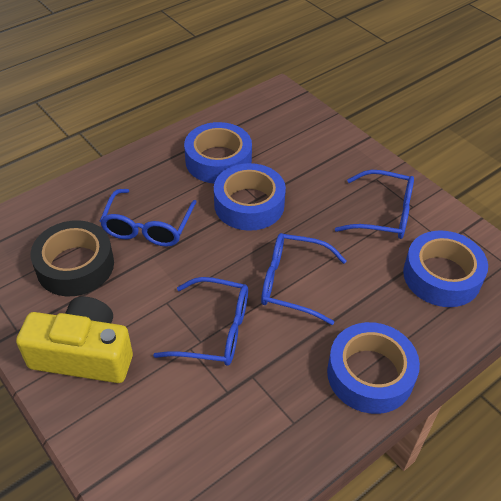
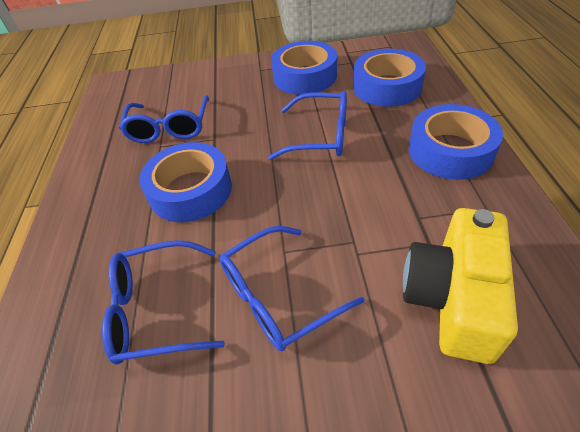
black tape: 1 -> 0

